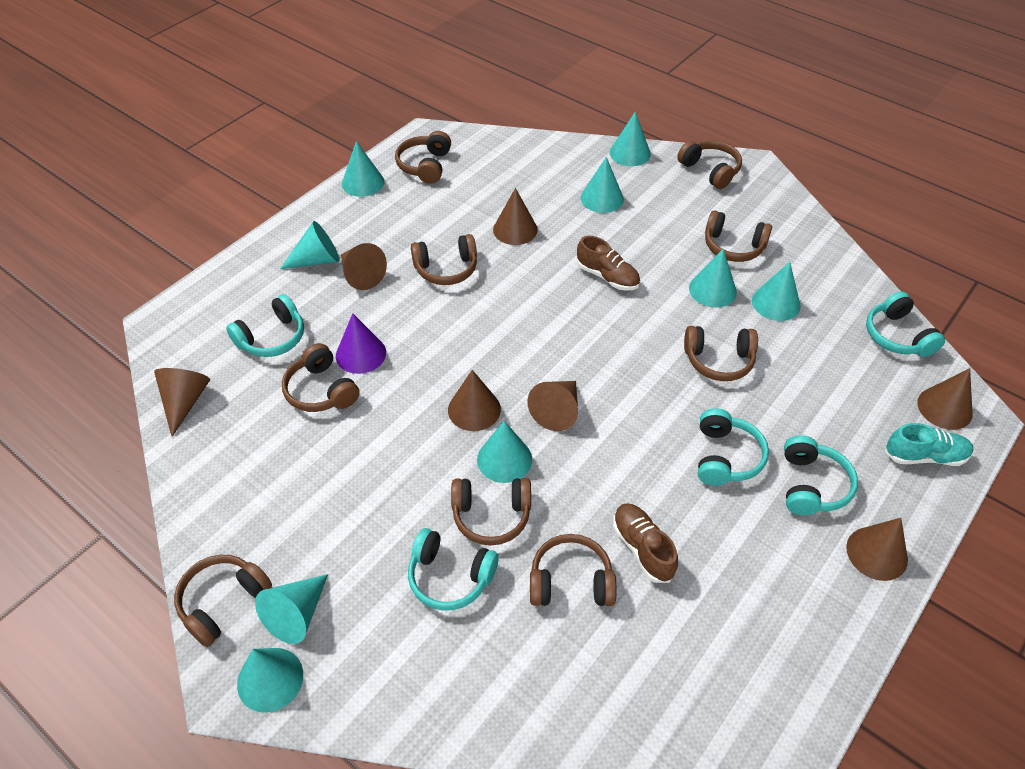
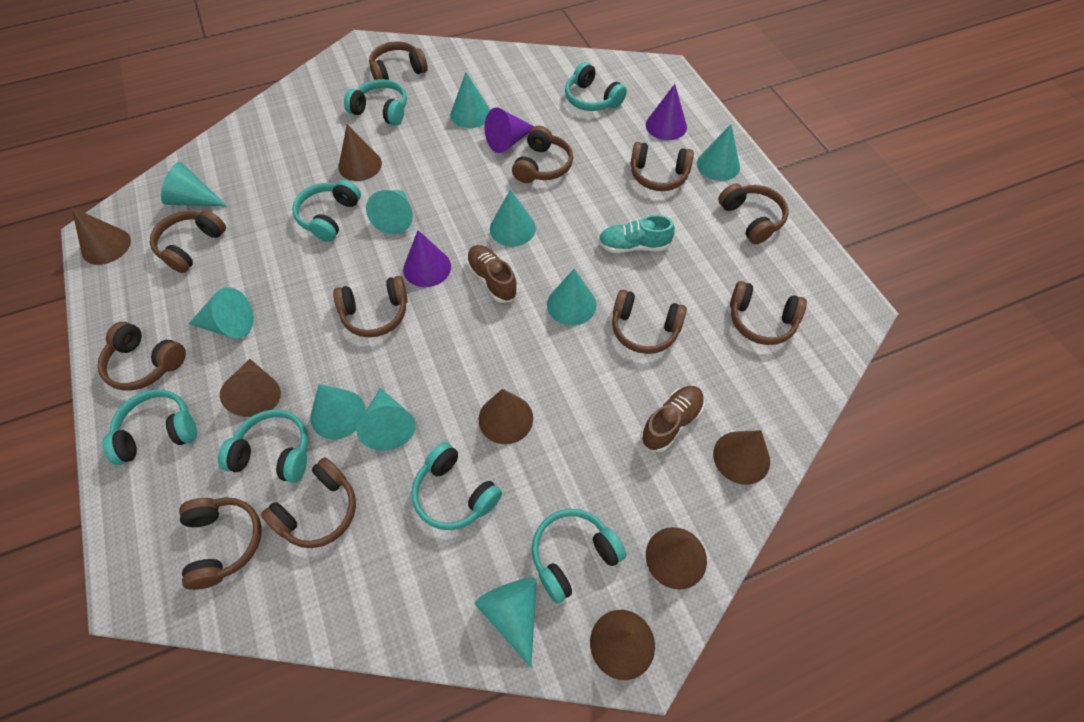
brown headphones: 9 -> 11
purple cone: 1 -> 3
turquoise cone: 9 -> 10
turquoise headphones: 5 -> 7

